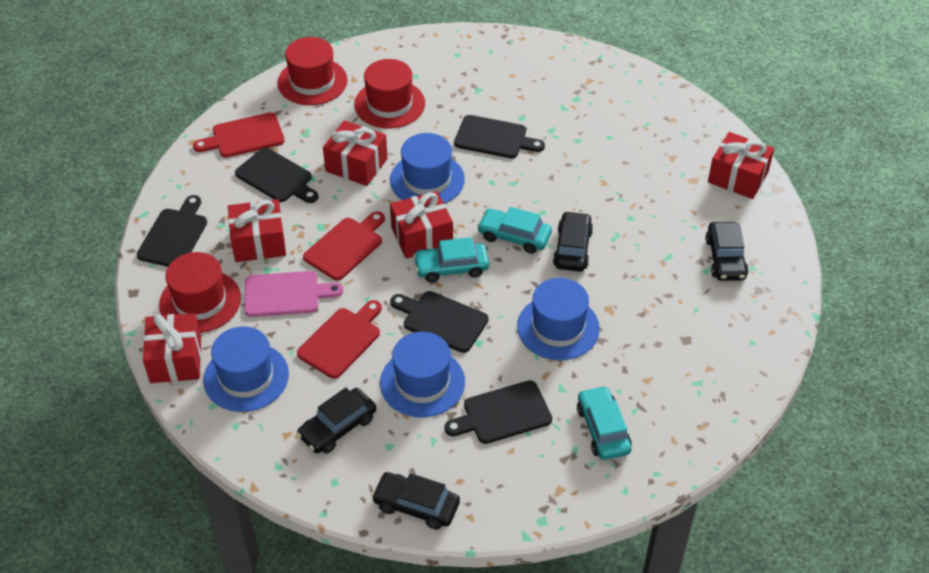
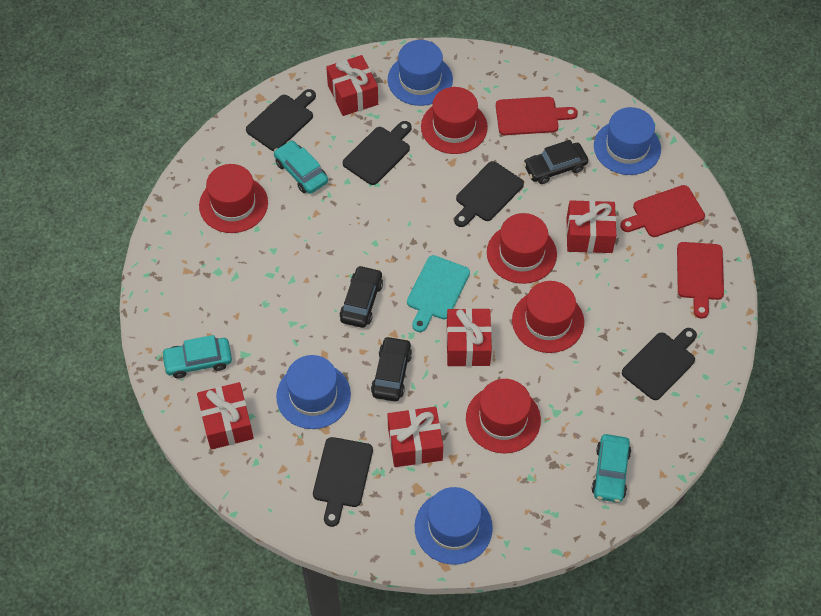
black car: 4 -> 3
pink cutting board: 1 -> 0
red hat: 3 -> 5
turquoise cutting board: 0 -> 1

